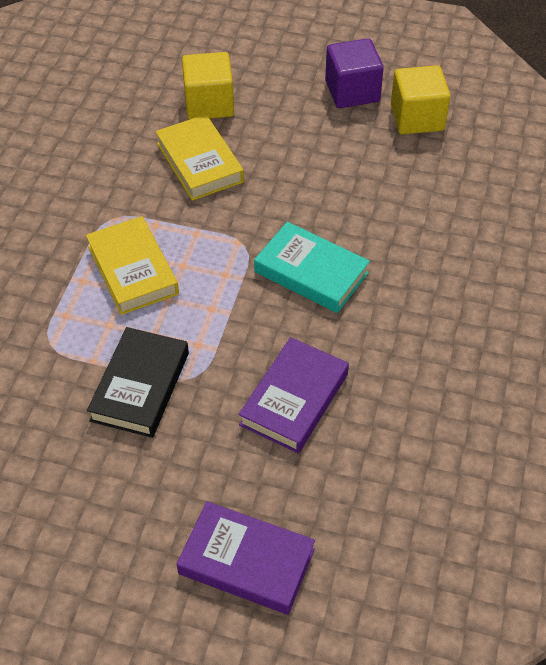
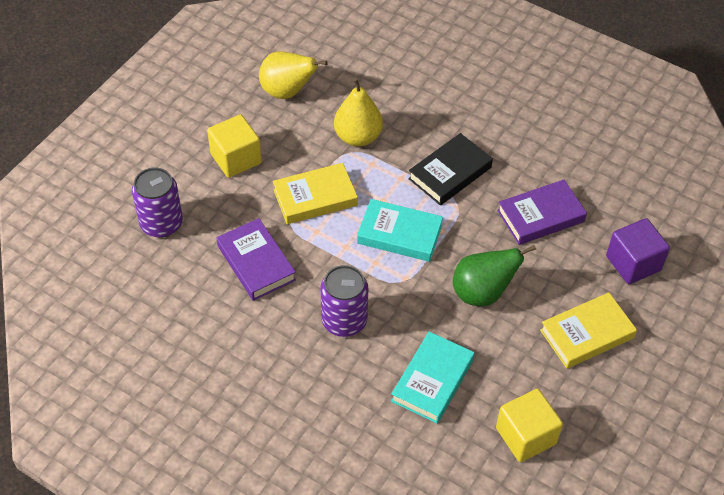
green pear: 0 -> 1
purple can: 0 -> 2
turquoise book: 1 -> 2
yellow pear: 0 -> 2

